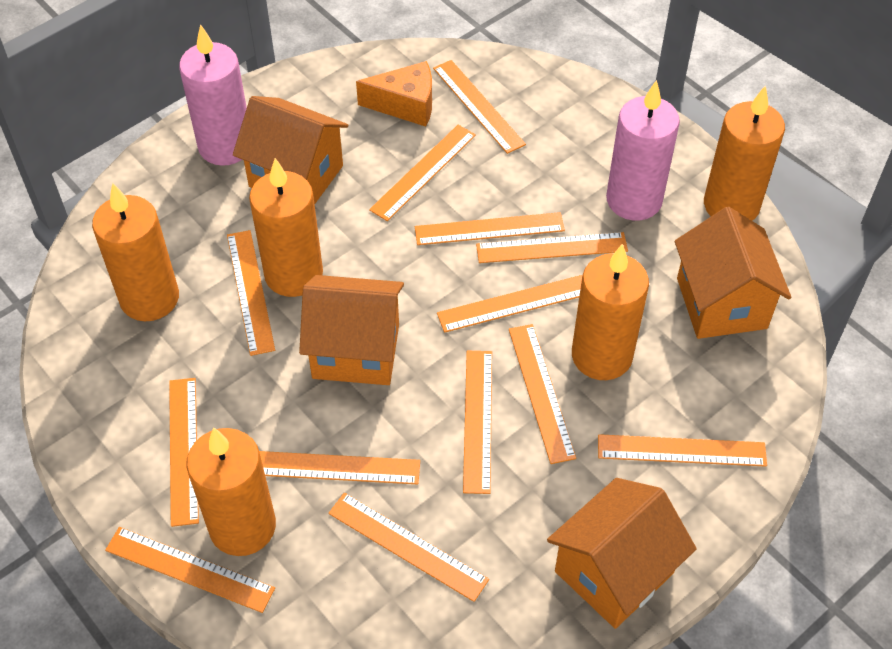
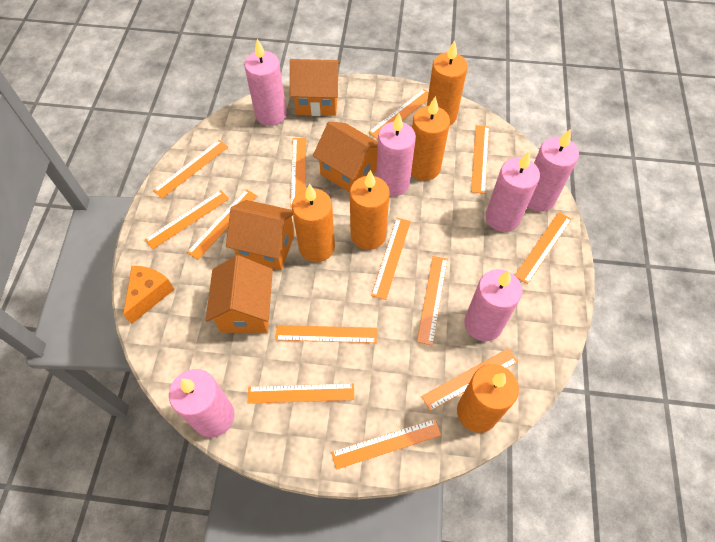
pink candle: 2 -> 6

